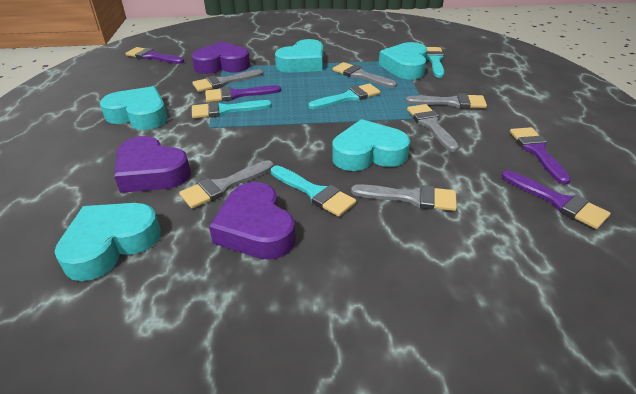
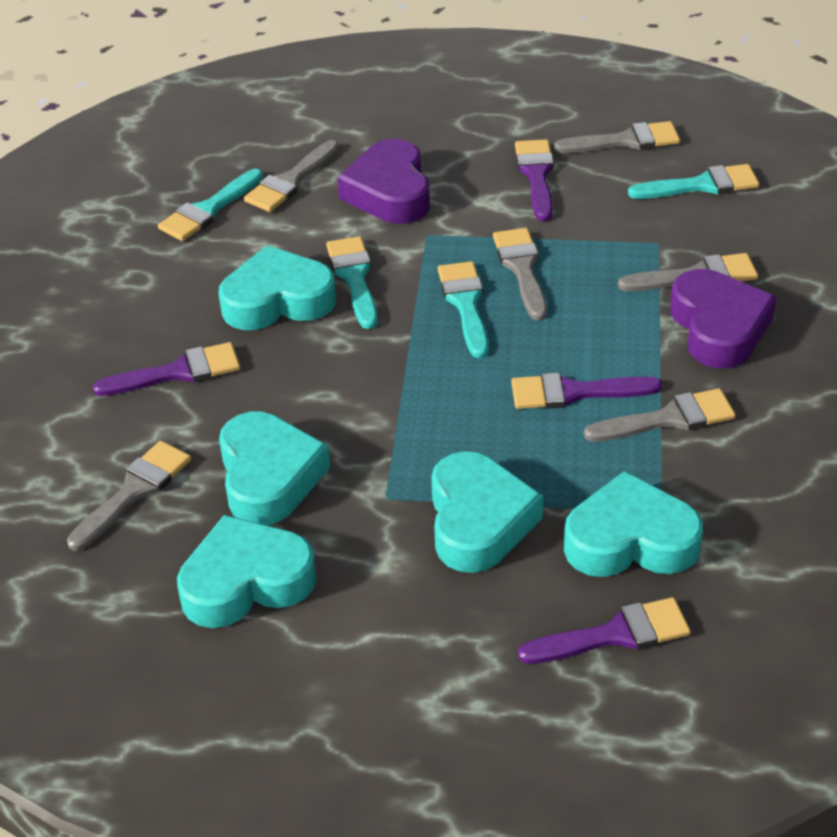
purple heart: 3 -> 2

